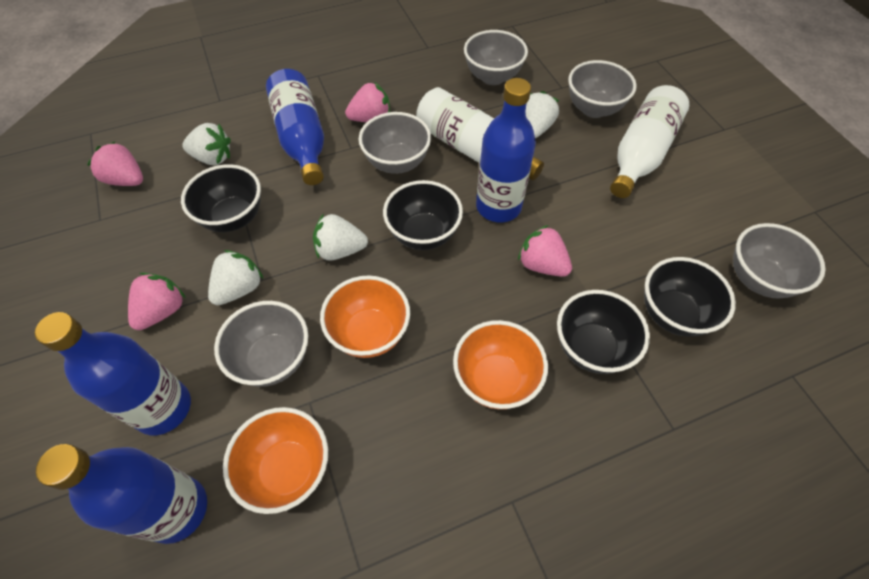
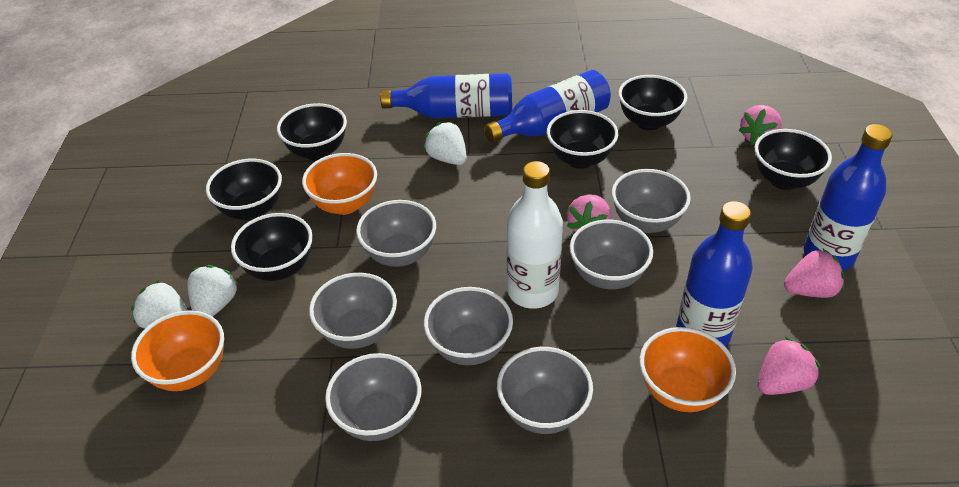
black bowl: 4 -> 6
grey bowl: 5 -> 7
white bottle: 2 -> 1
white strawberry: 4 -> 3

